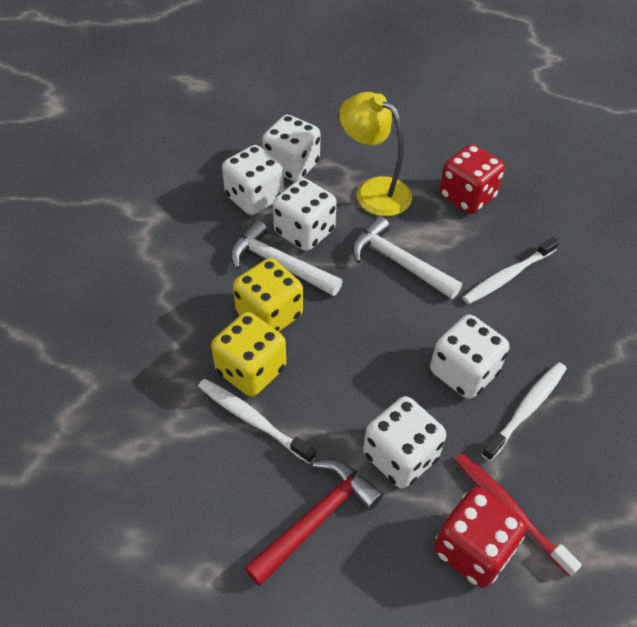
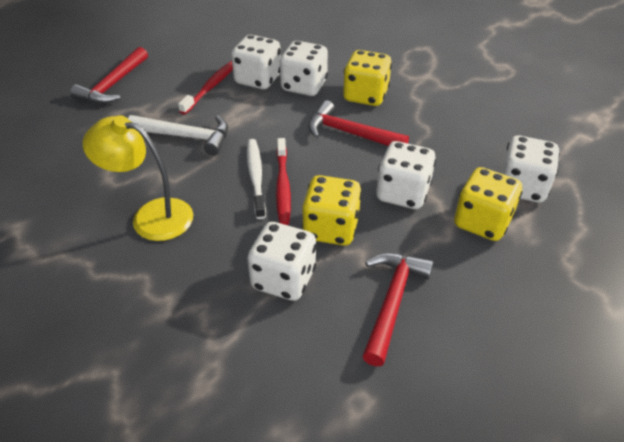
red dice: 2 -> 0
red hammer: 1 -> 3
red toothbrush: 1 -> 2
white hammer: 2 -> 1
white toothbrush: 3 -> 1
yellow dice: 2 -> 3

